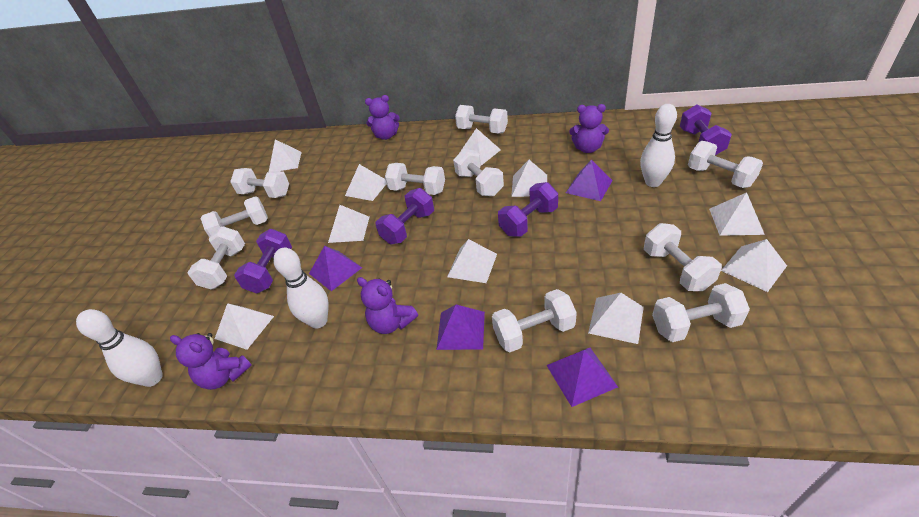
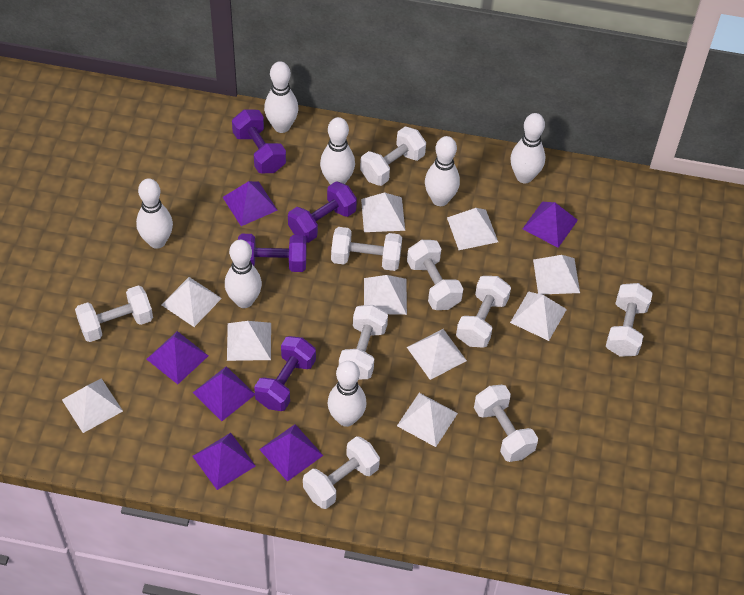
purple pyramid: 4 -> 6
purple teddy bear: 4 -> 0
white bowling pin: 3 -> 7
white dumbbell: 10 -> 9

